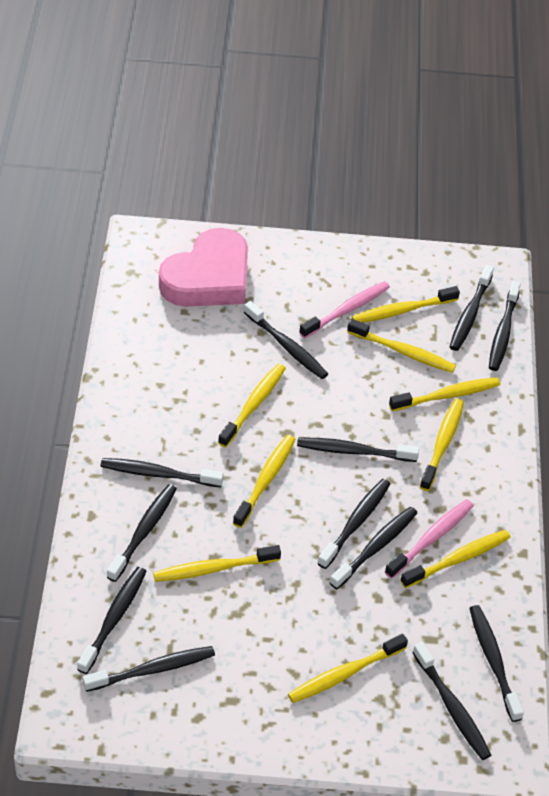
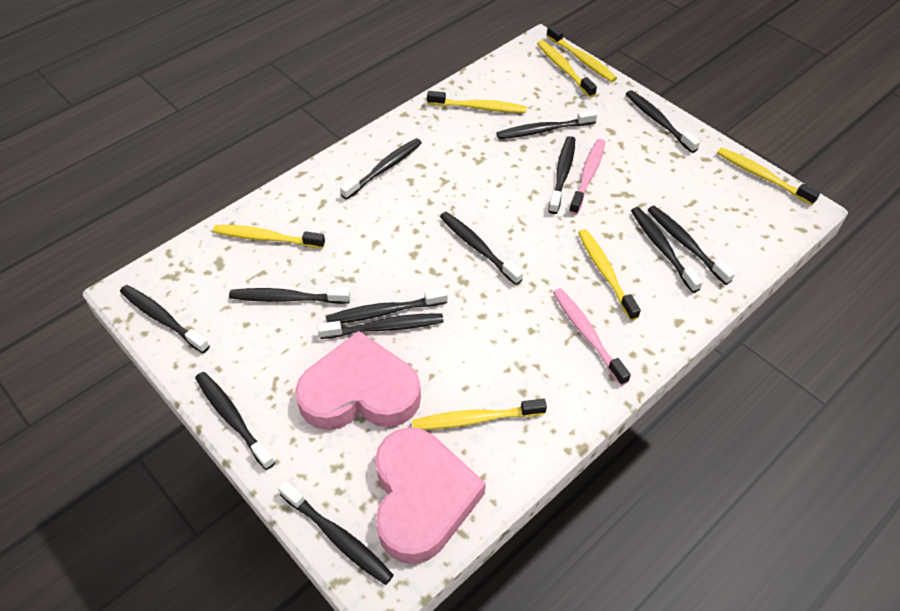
black toothbrush: 12 -> 13
pink heart: 1 -> 2
yellow toothbrush: 9 -> 7

